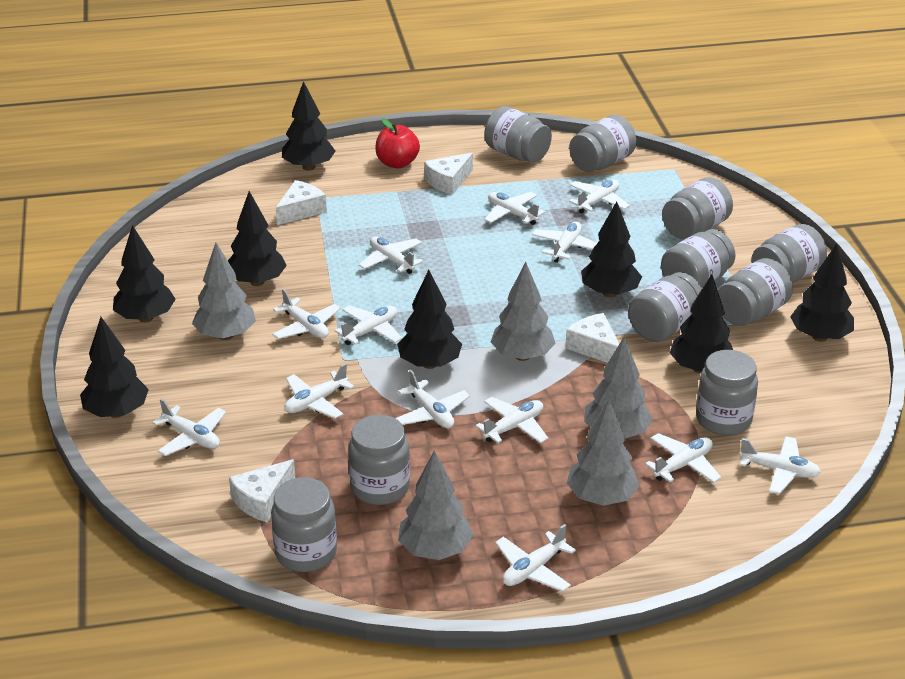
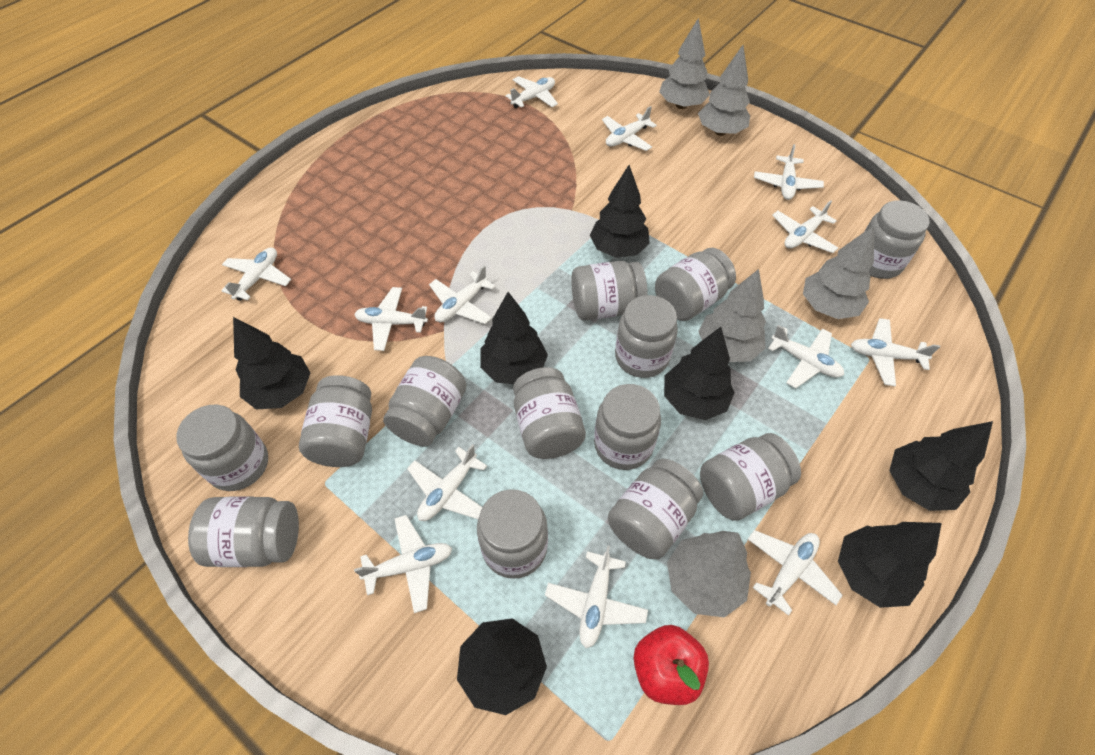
black tree: 8 -> 7
grey jar: 10 -> 13
white cheese: 4 -> 0

